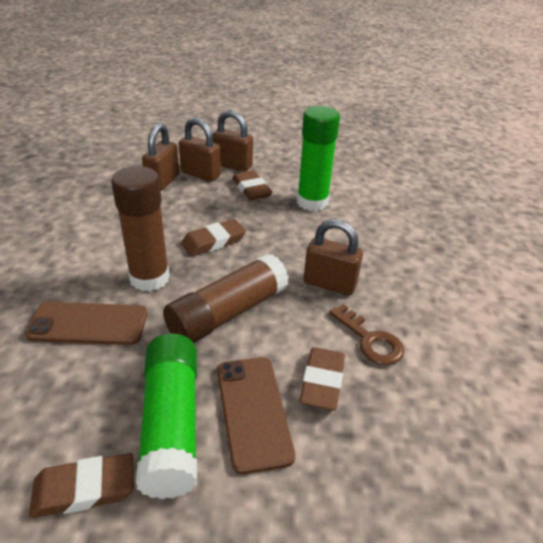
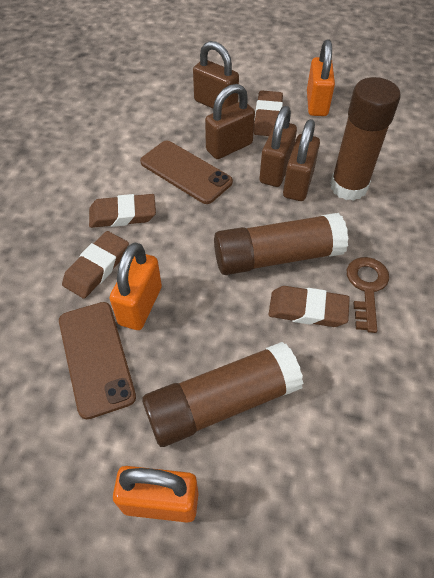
brown glue stick: 2 -> 3
green glue stick: 2 -> 0
orange padlock: 0 -> 3

